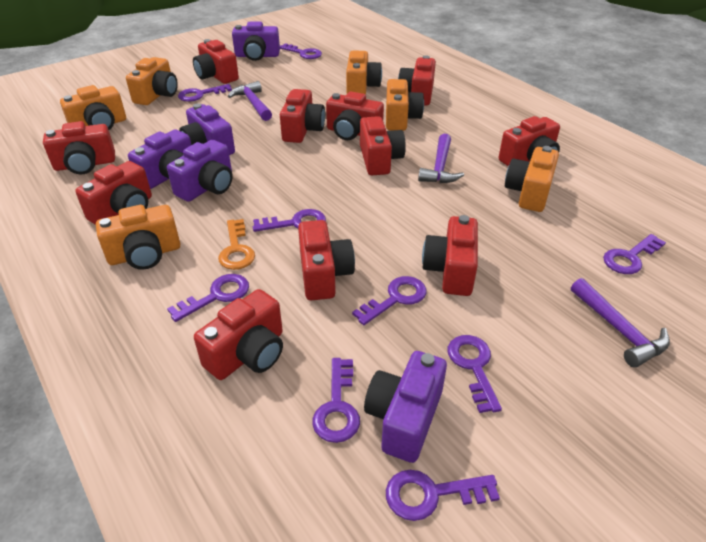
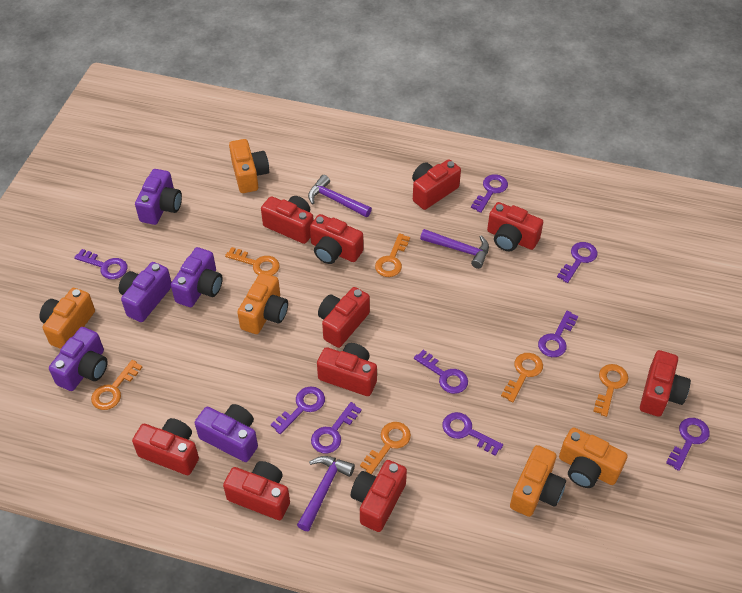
orange camera: 6 -> 5
orange key: 1 -> 6
red camera: 11 -> 10

